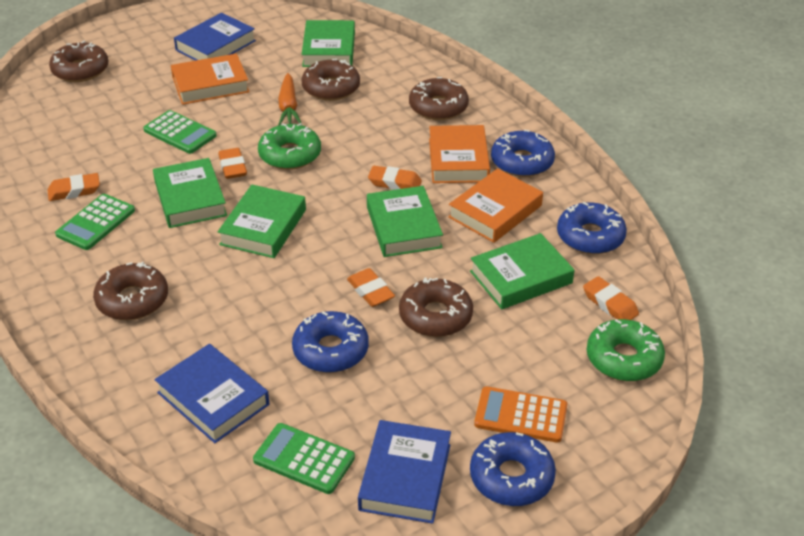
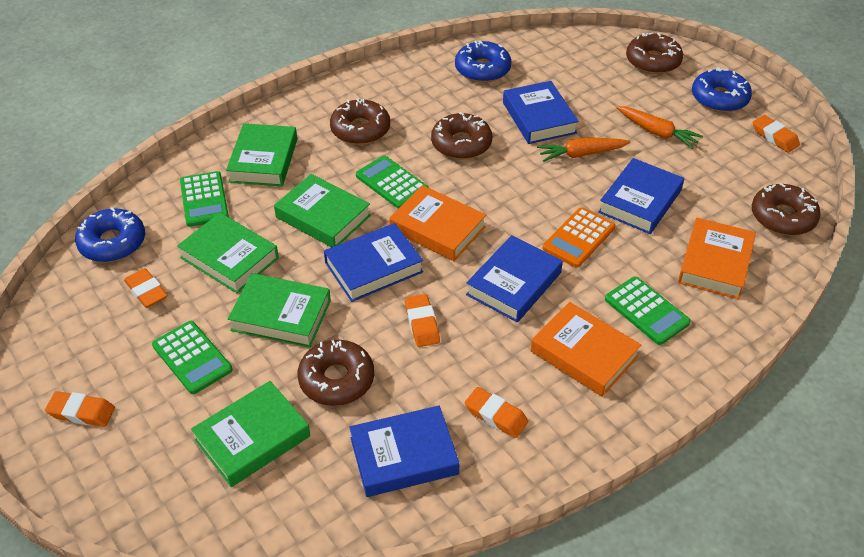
blue book: 3 -> 5
blue donut: 4 -> 3
green calculator: 3 -> 4
green donut: 2 -> 0
orange carrot: 1 -> 2

